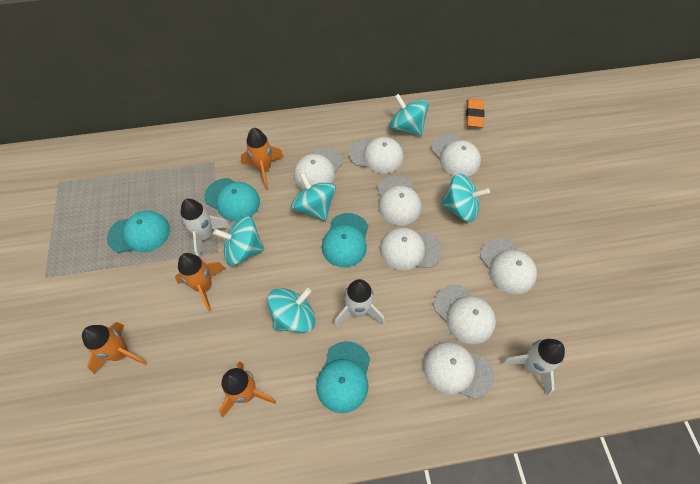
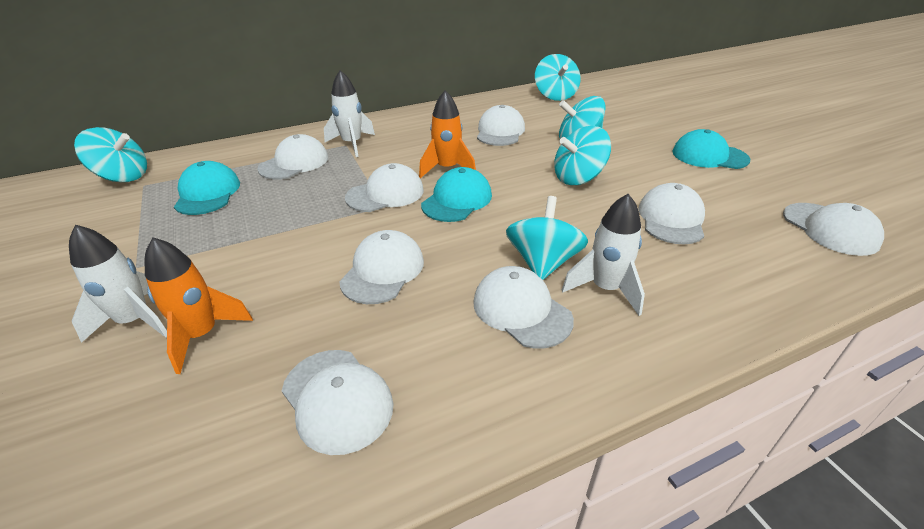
orange eraser: 1 -> 0
orange rocket: 4 -> 2
turquoise cap: 4 -> 3

